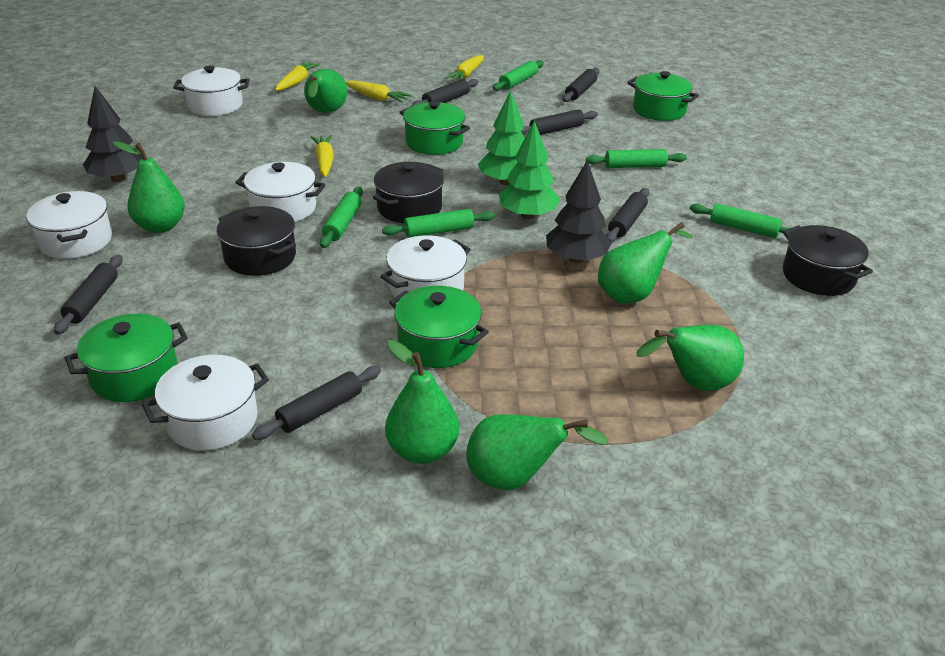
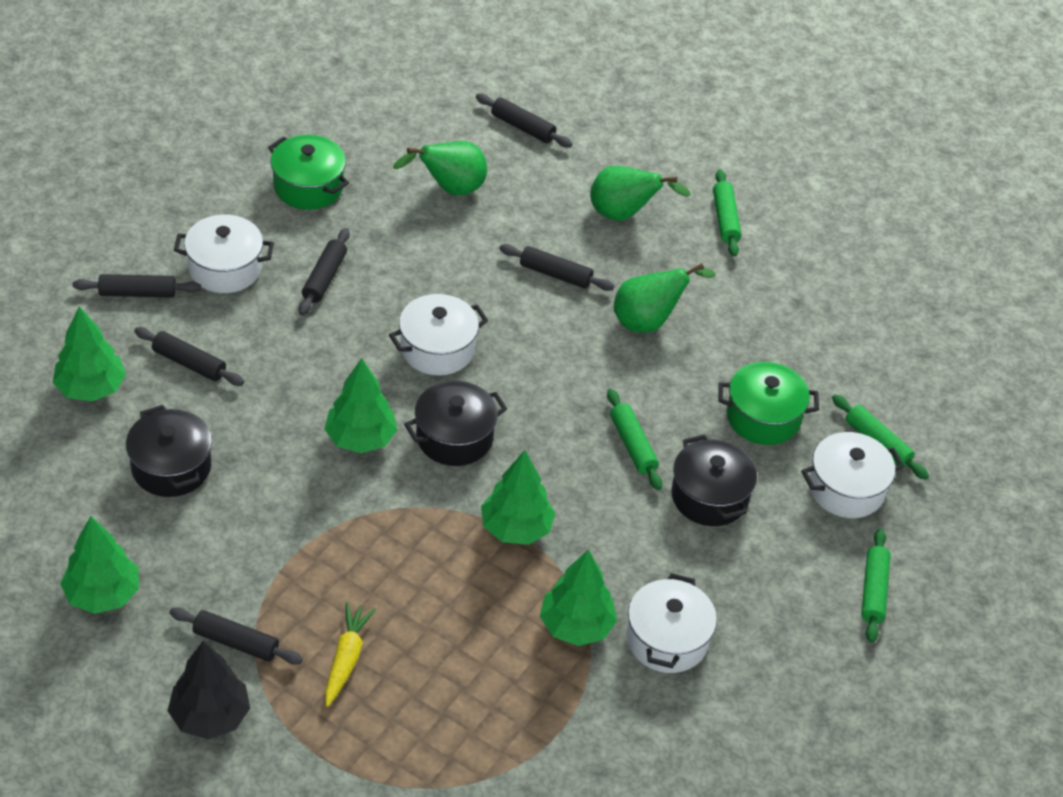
black tree: 2 -> 1
green pear: 6 -> 3
green pot: 4 -> 2
green rolling pin: 5 -> 4
green tree: 2 -> 5
white pot: 5 -> 4
yellow carrot: 4 -> 1

